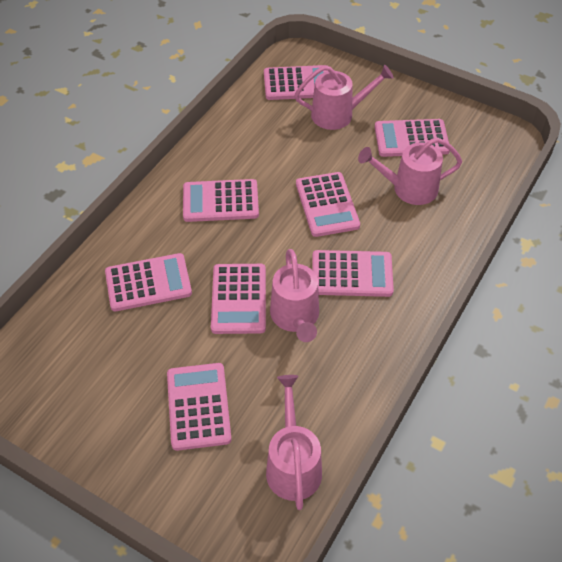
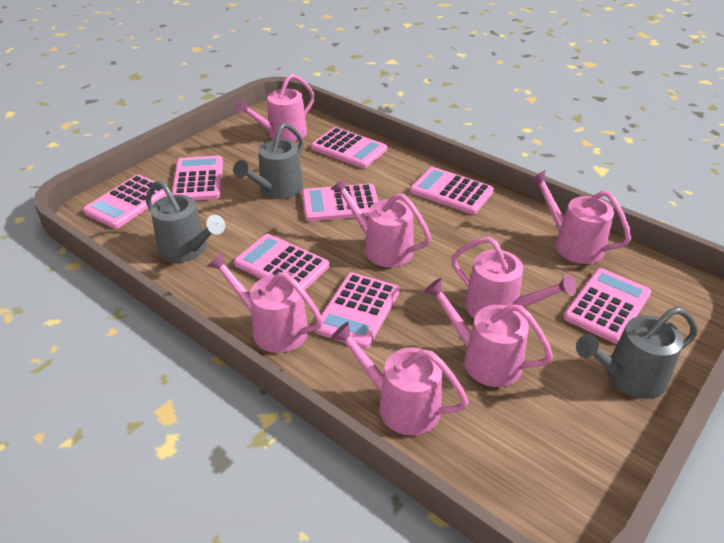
grey watering can: 0 -> 3
pink watering can: 4 -> 7

